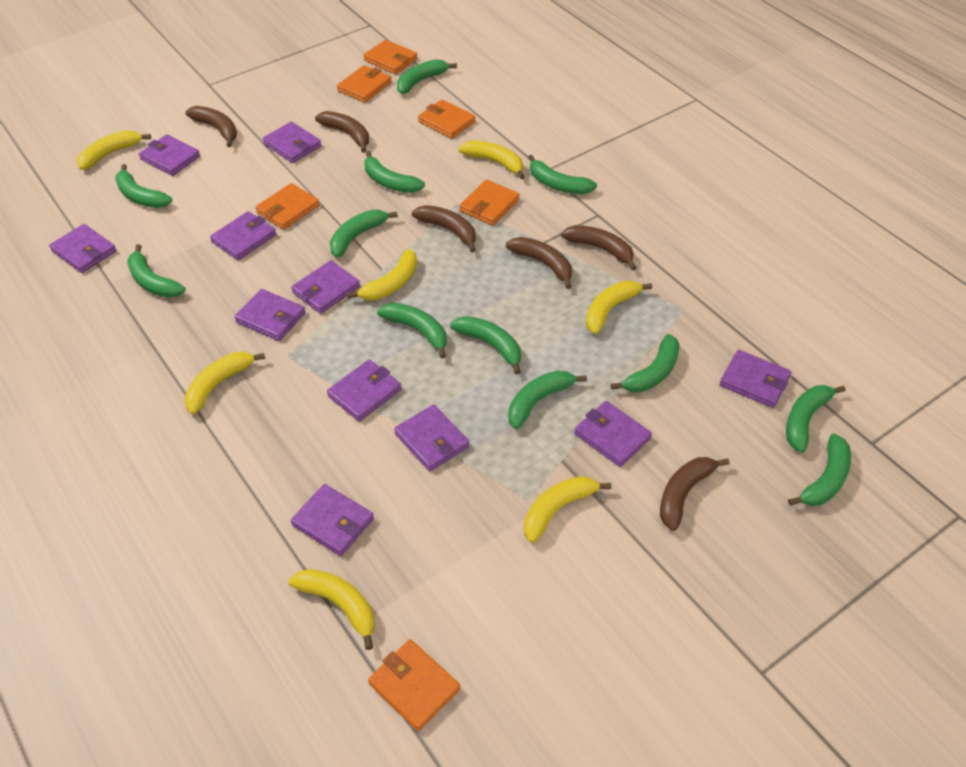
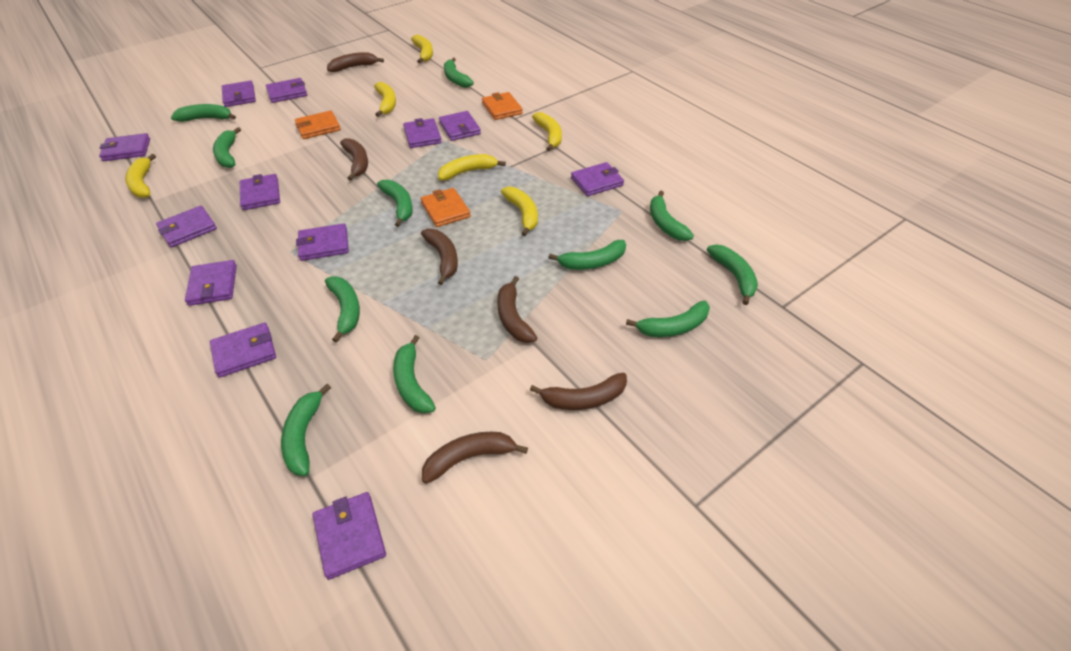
green banana: 12 -> 11
orange wallet: 6 -> 3
purple wallet: 11 -> 12
yellow banana: 7 -> 6

